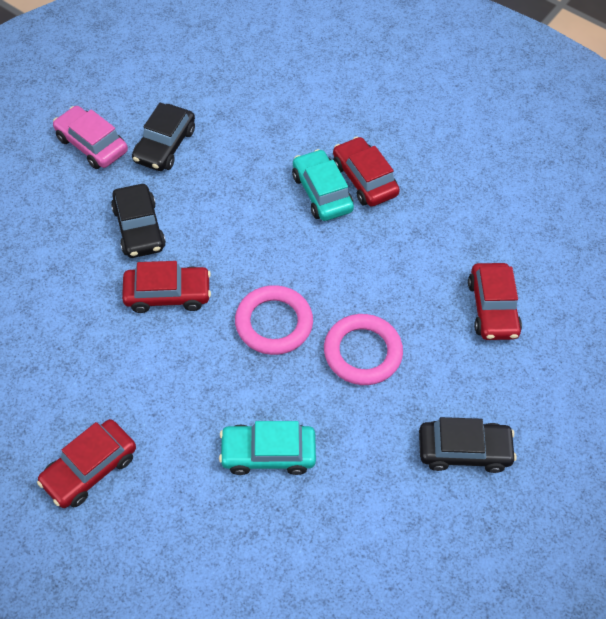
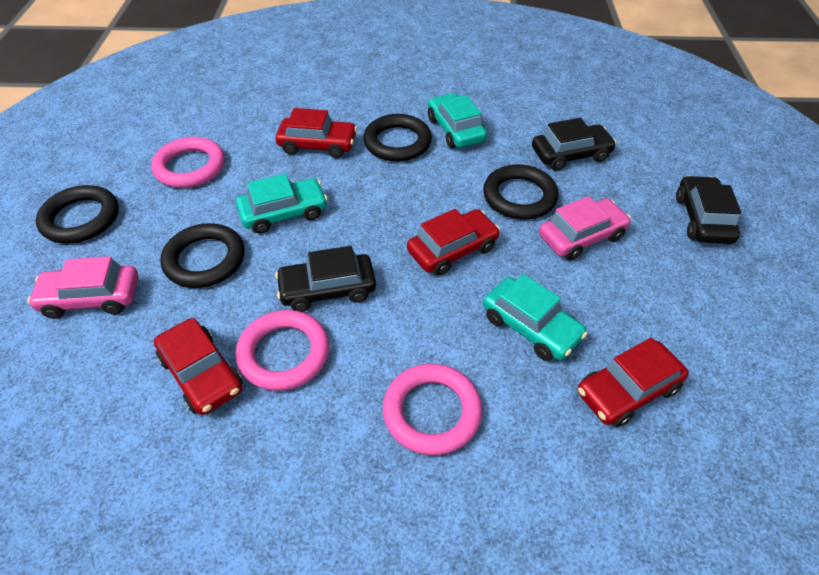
black ring: 0 -> 4
pink car: 1 -> 2
pink ring: 2 -> 3
turquoise car: 2 -> 3

